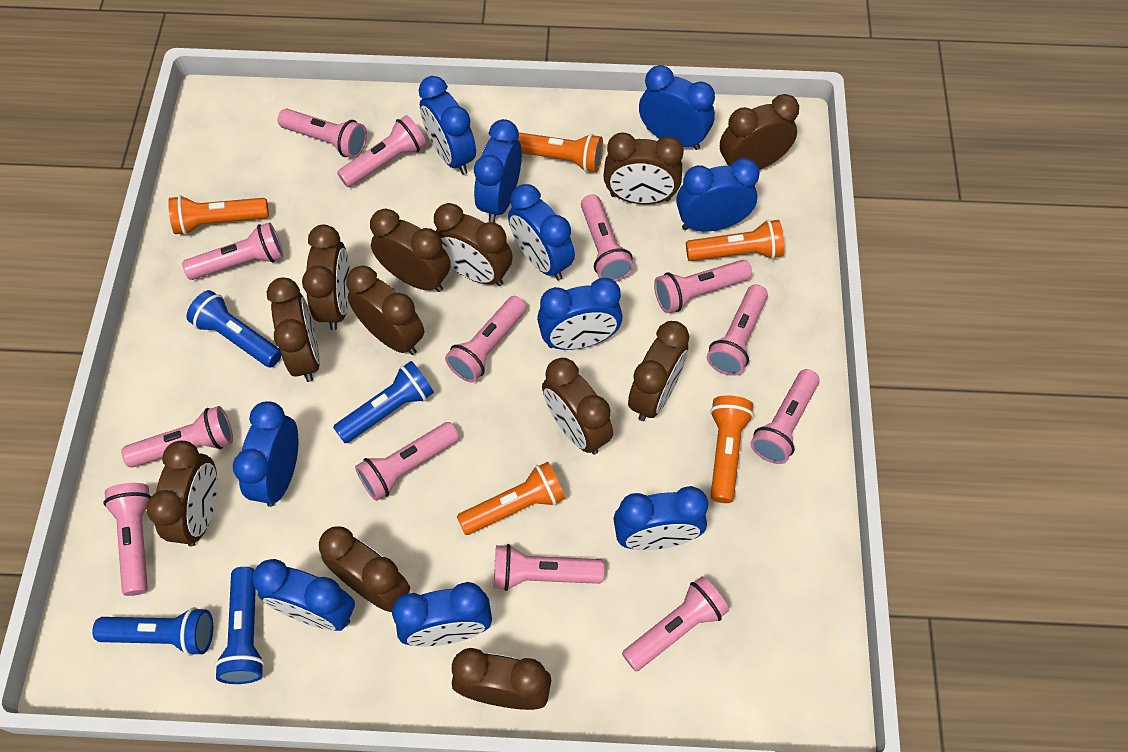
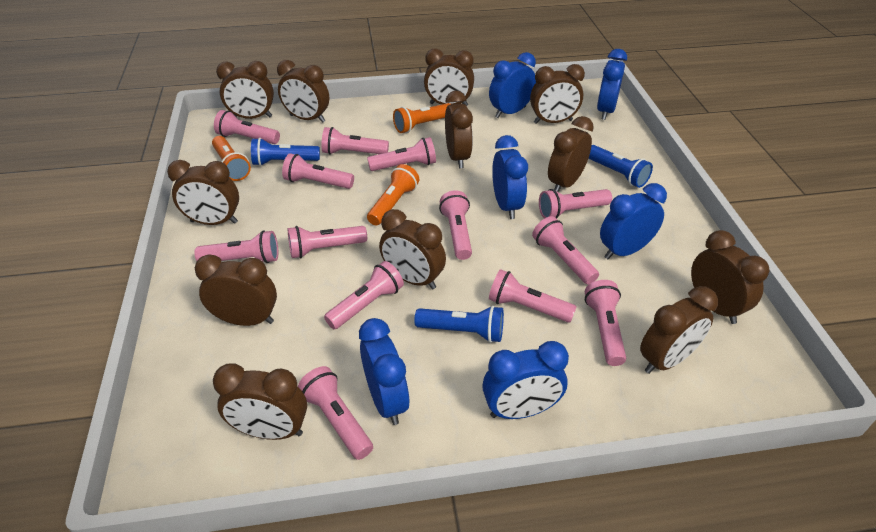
blue clock: 10 -> 6
blue flashlight: 4 -> 3
orange flashlight: 5 -> 3

